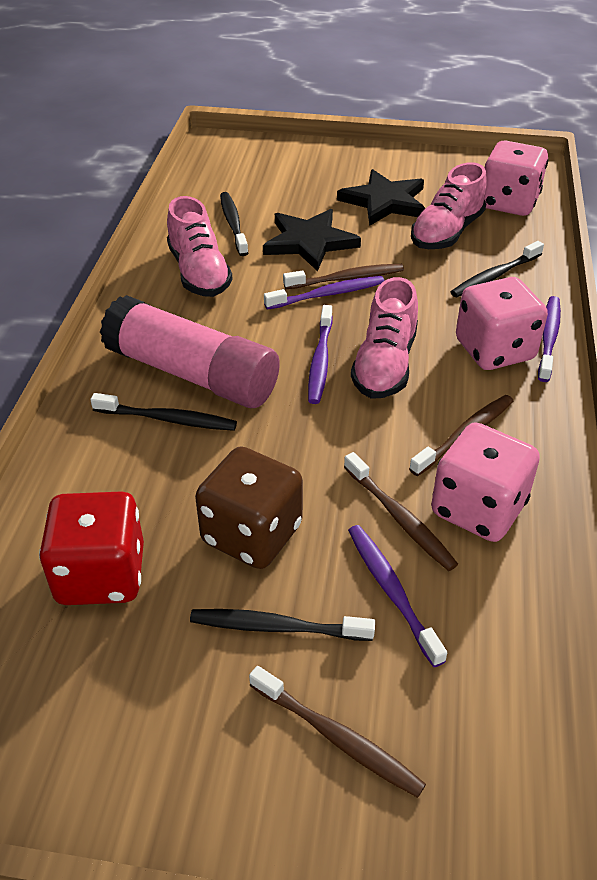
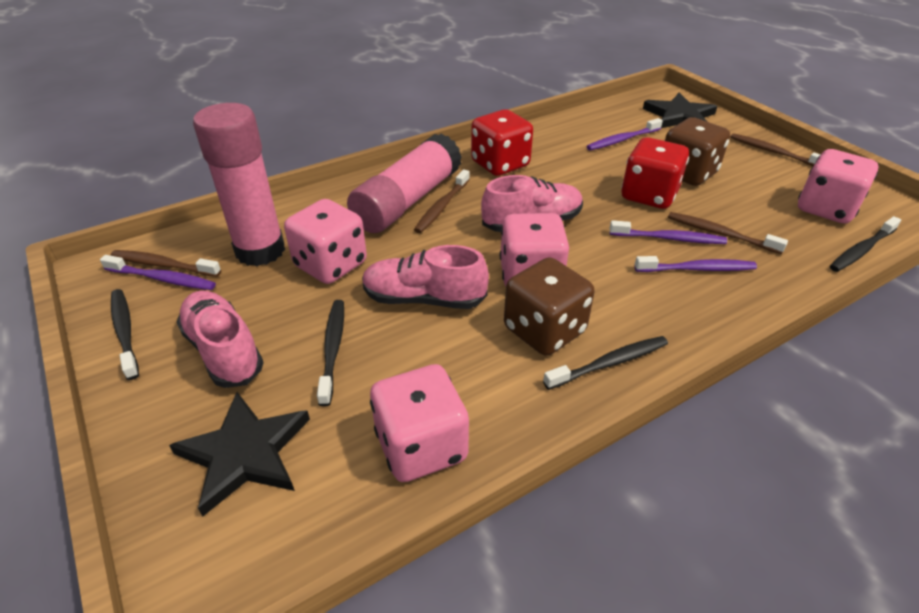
brown dice: 1 -> 2
pink dice: 3 -> 4
pink glue stick: 1 -> 2
red dice: 1 -> 2

